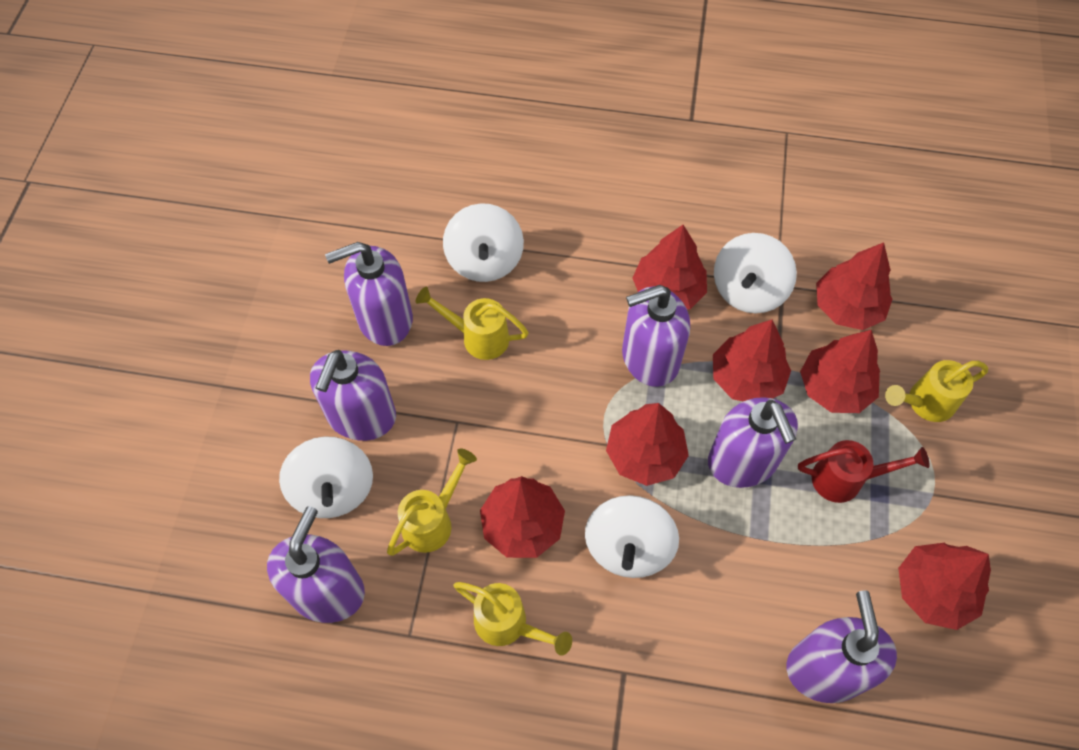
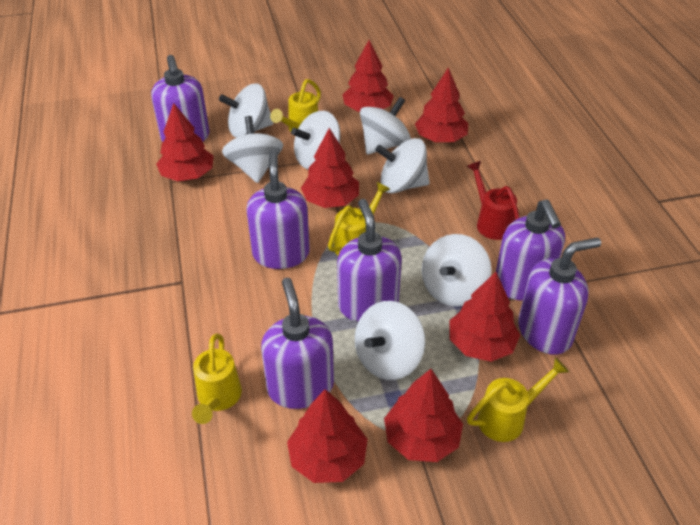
white spinning top: 4 -> 7

